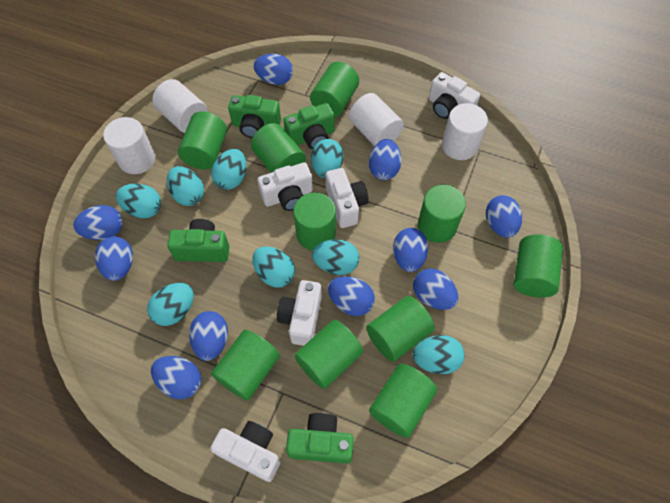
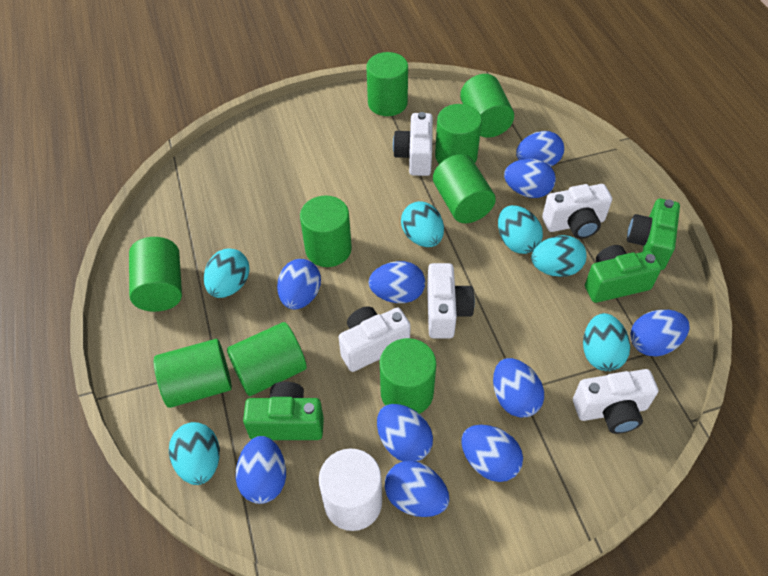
green camera: 4 -> 3
green cylinder: 10 -> 9
turquoise egg: 8 -> 6
white cylinder: 4 -> 1

